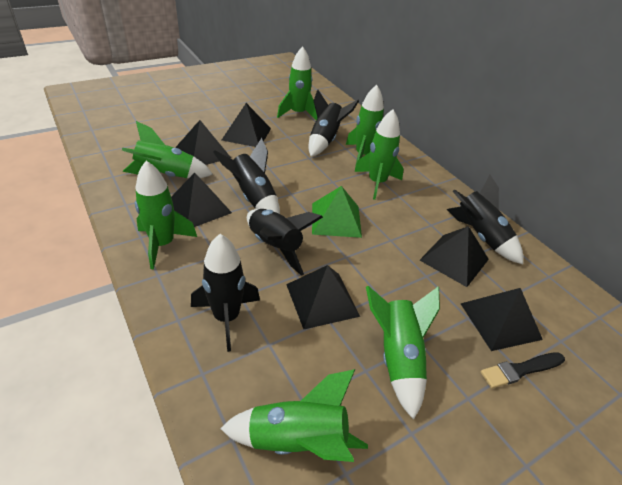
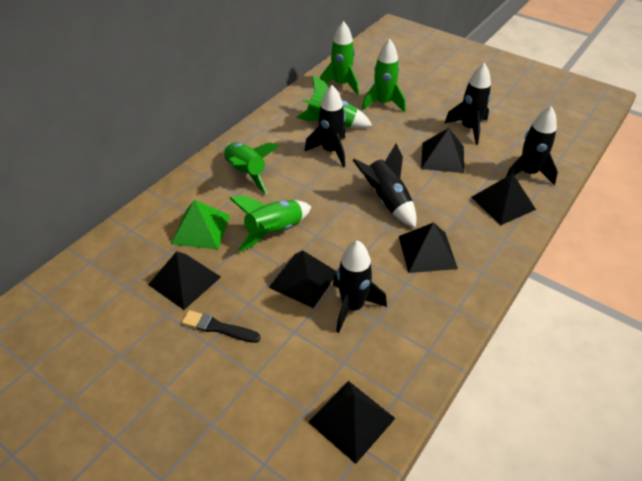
green rocket: 7 -> 5

